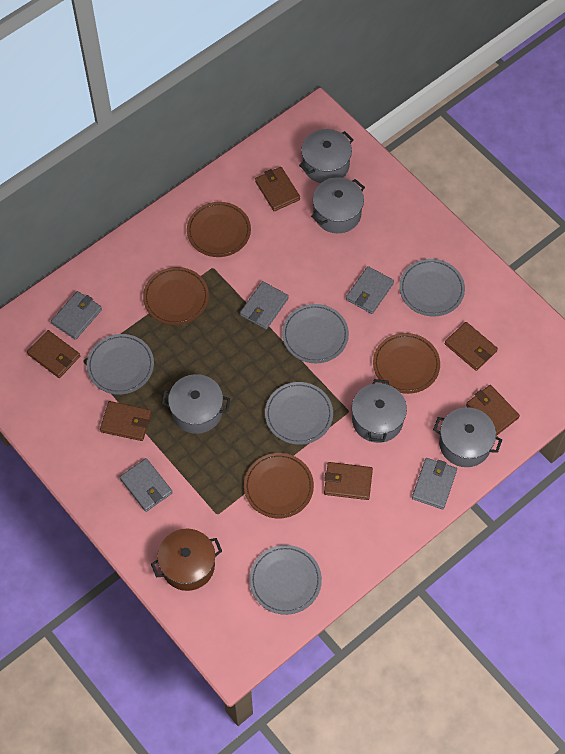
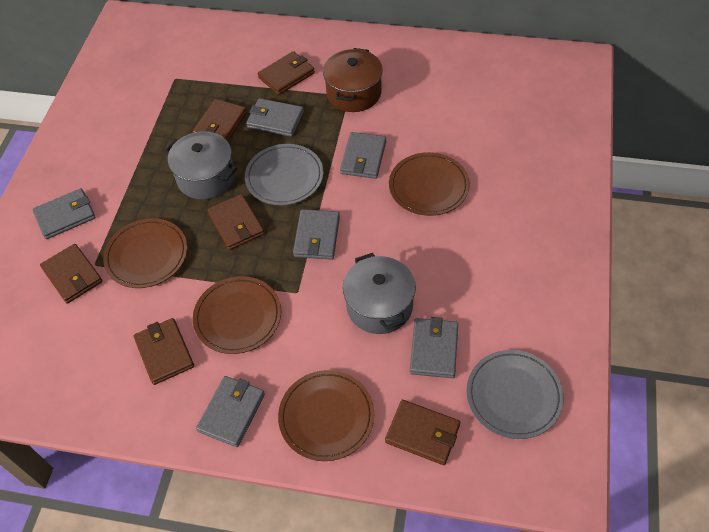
grey plate: 5 -> 2
grey pot: 5 -> 2
grey wallet: 5 -> 6

